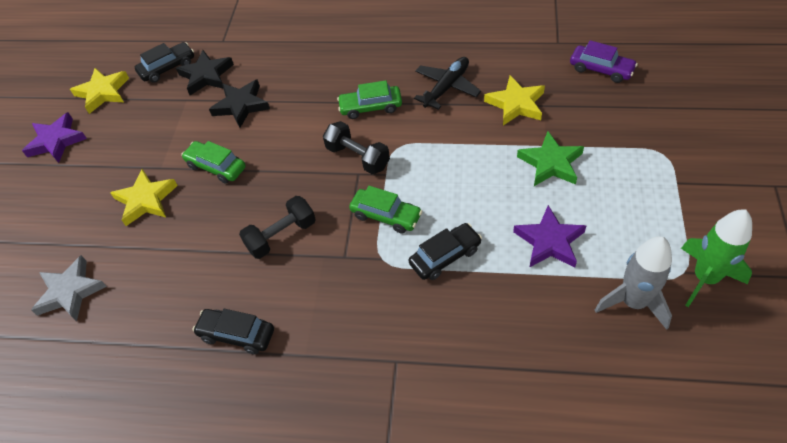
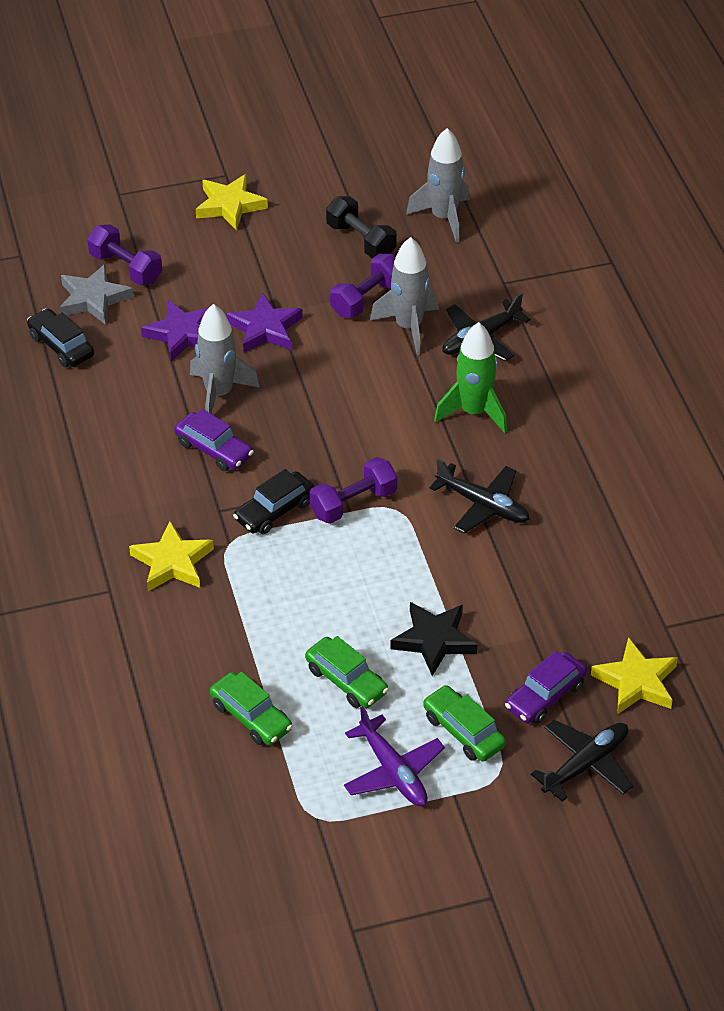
black car: 3 -> 2
black dumbbell: 2 -> 1
black plane: 1 -> 3
black star: 2 -> 1
green star: 1 -> 0
grey rocket: 1 -> 3
purple car: 1 -> 2
purple dumbbell: 0 -> 3
purple plane: 0 -> 1

